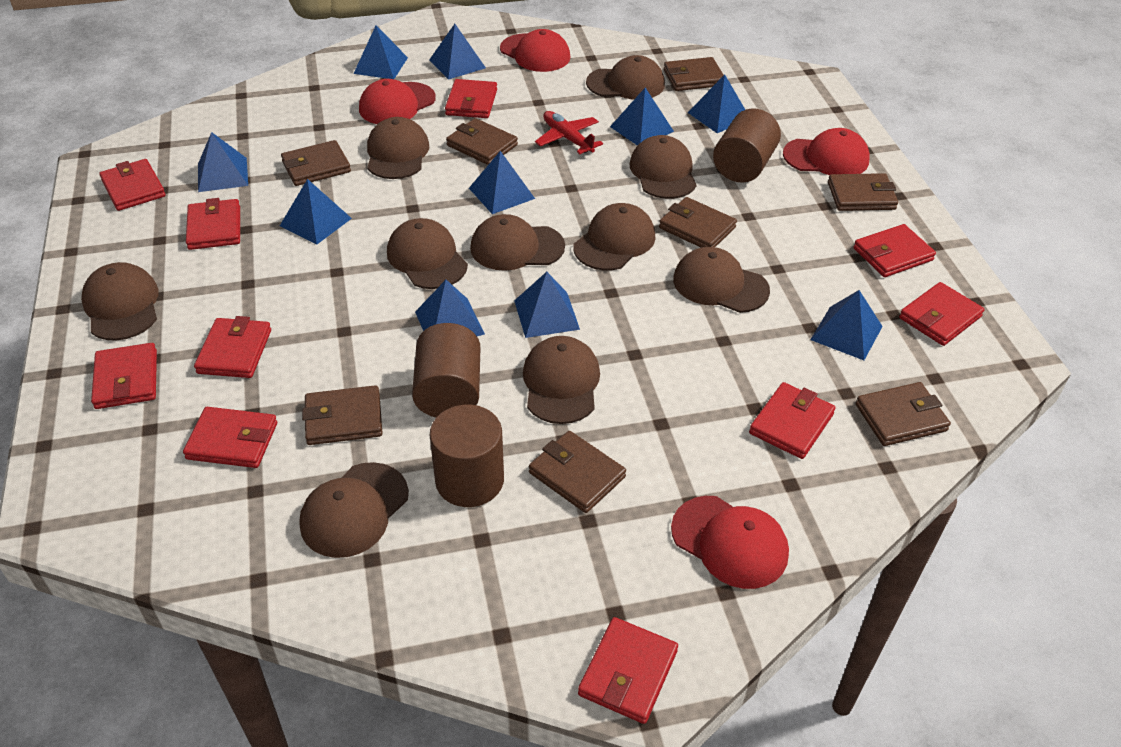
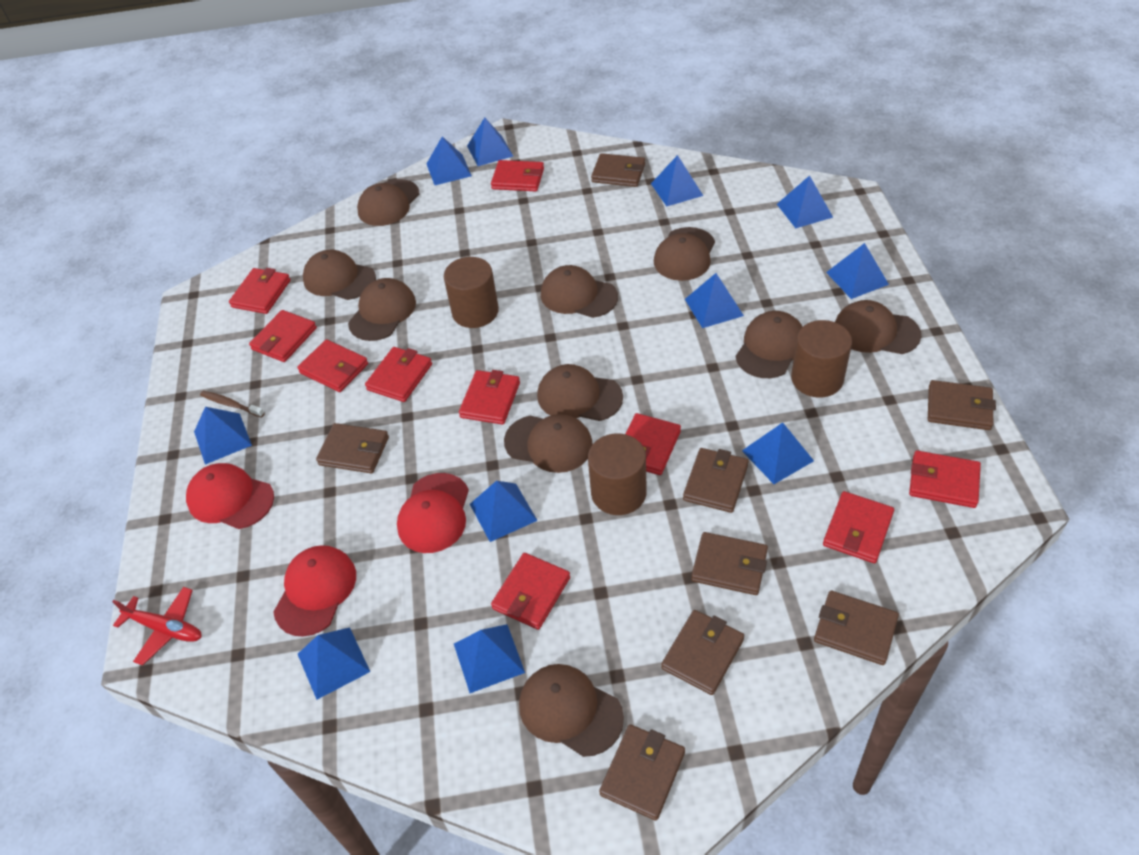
blue pyramid: 10 -> 11
brown toothbrush: 0 -> 1
red cap: 4 -> 3

